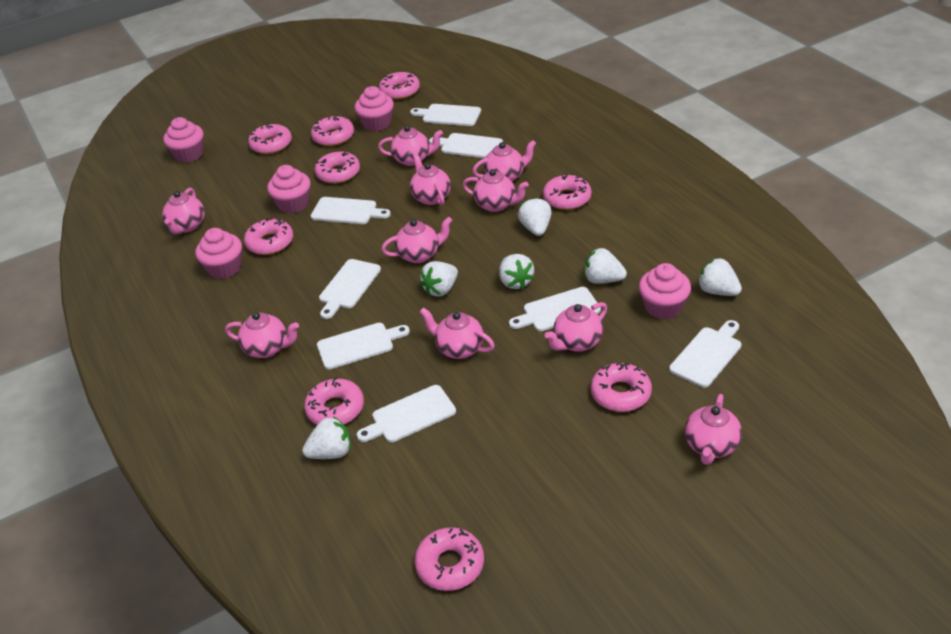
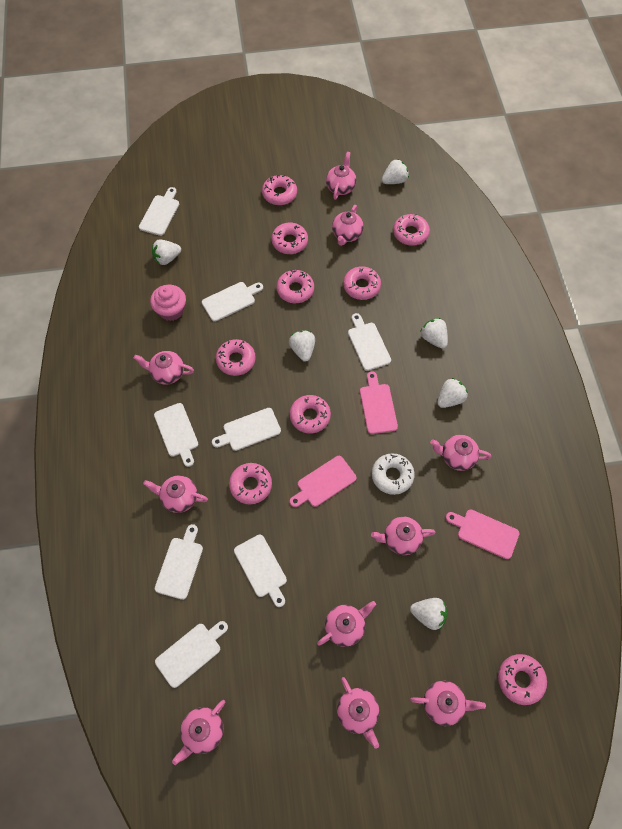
pink cupcake: 5 -> 1
pink cutting board: 0 -> 3
white donut: 0 -> 1

